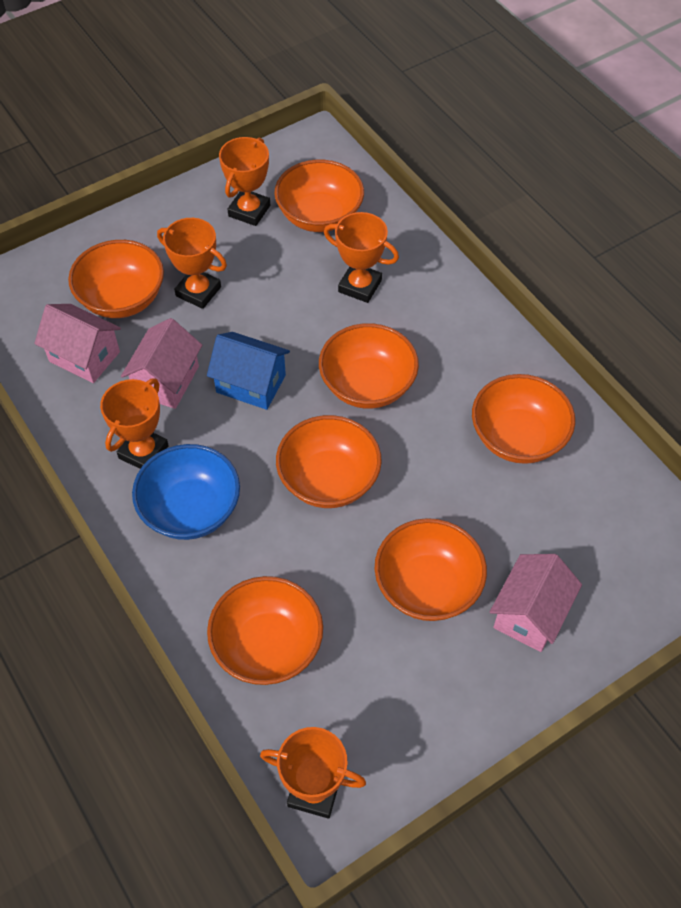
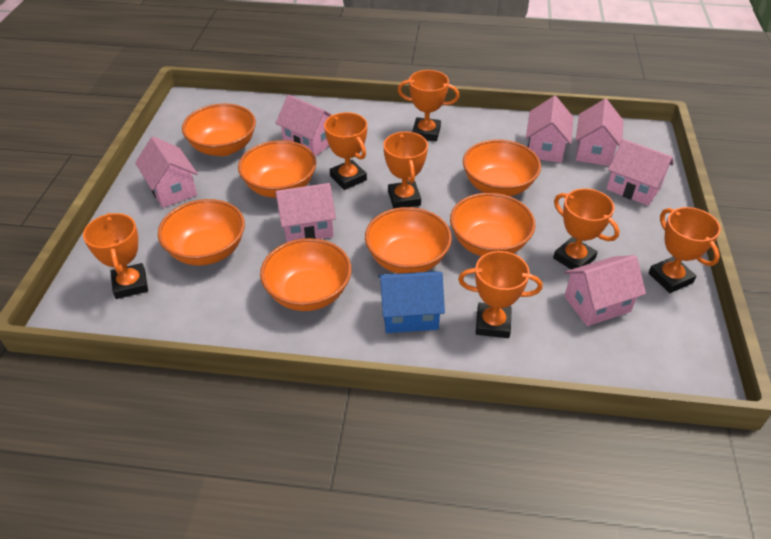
blue bowl: 1 -> 0
orange trophy: 5 -> 7
pink house: 3 -> 7

